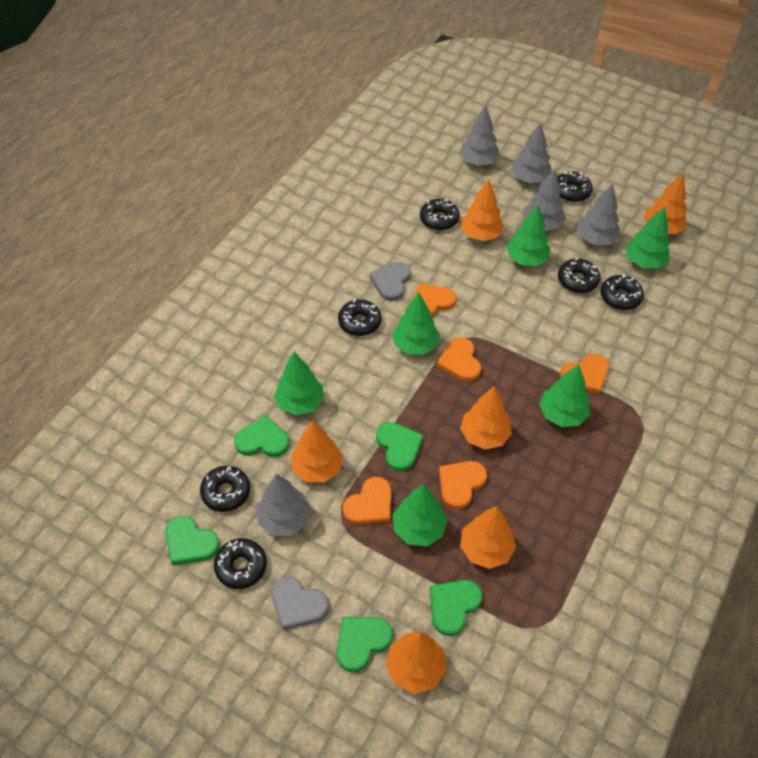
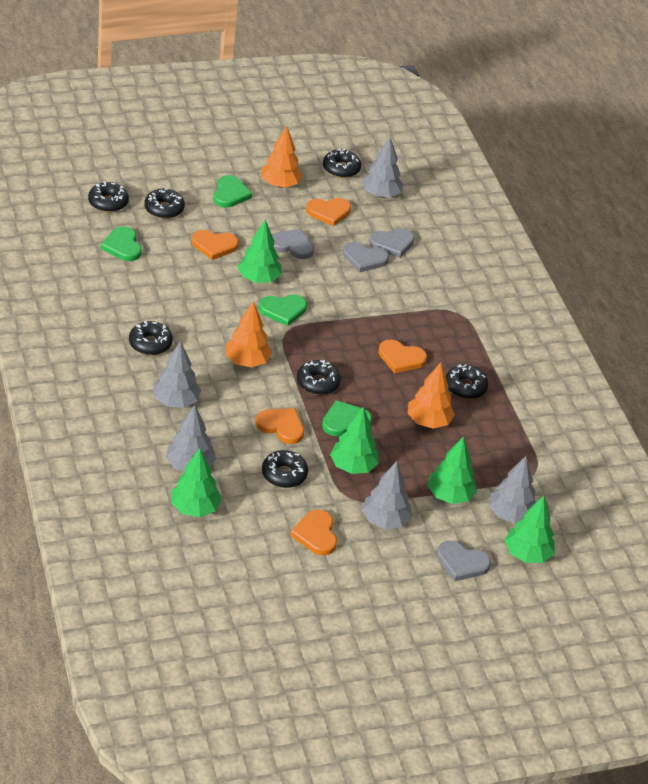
green heart: 5 -> 4
green tree: 6 -> 5
grey heart: 2 -> 4
orange tree: 6 -> 3

